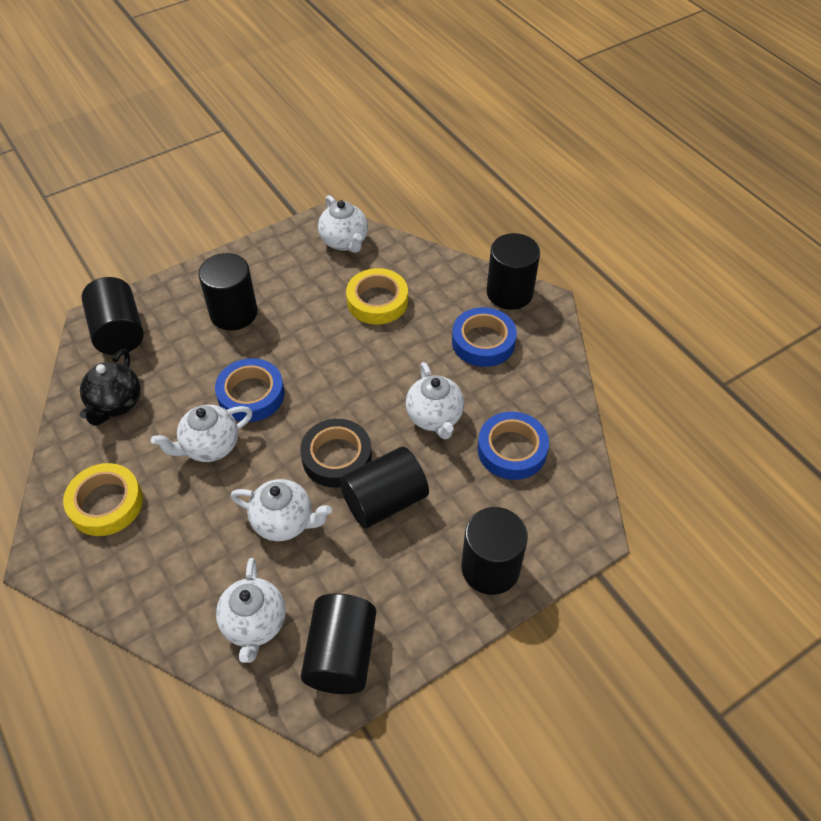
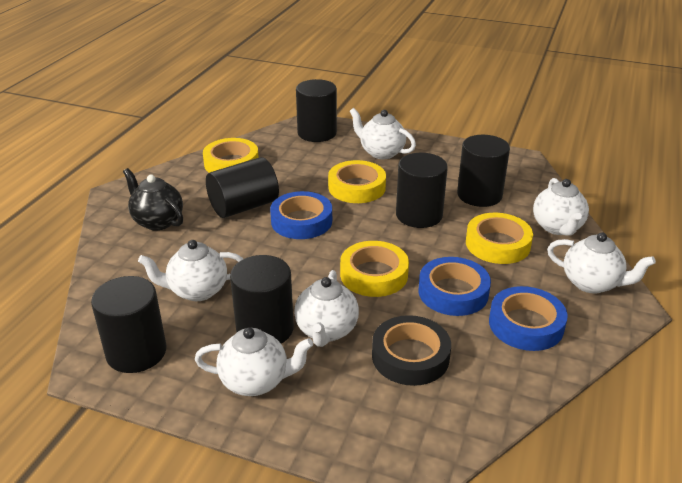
white teapot: 5 -> 6
yellow tape: 2 -> 4

